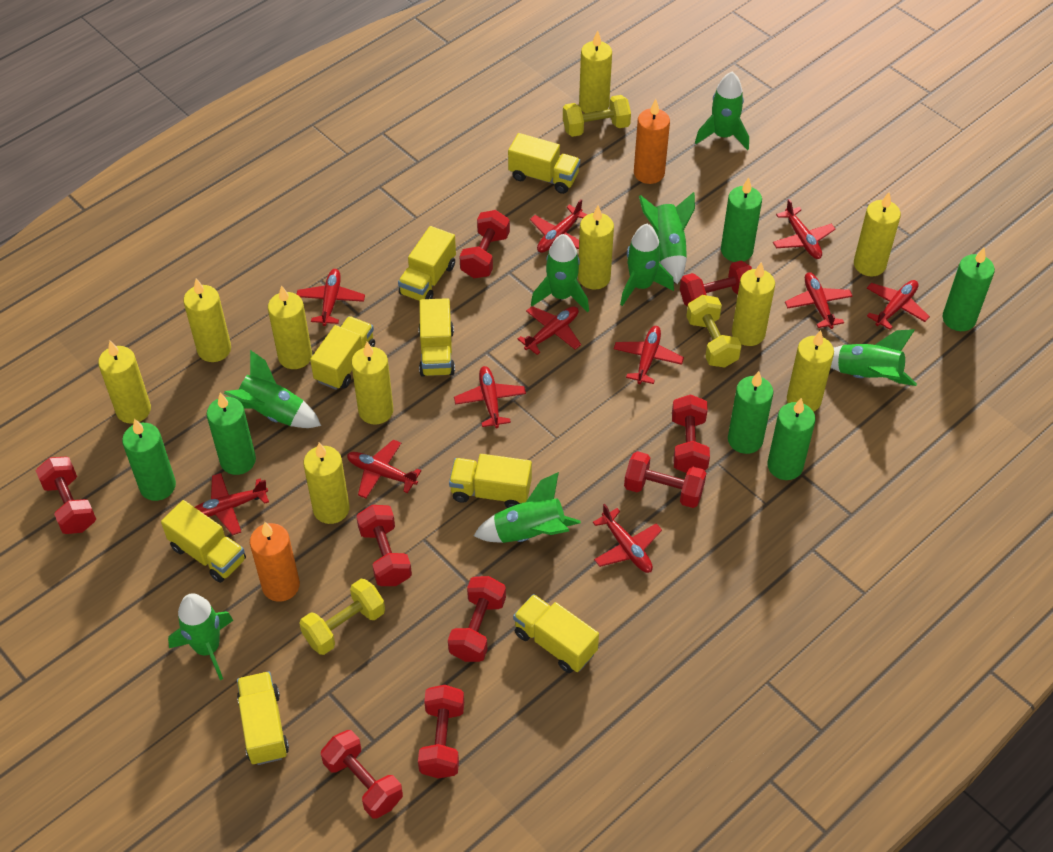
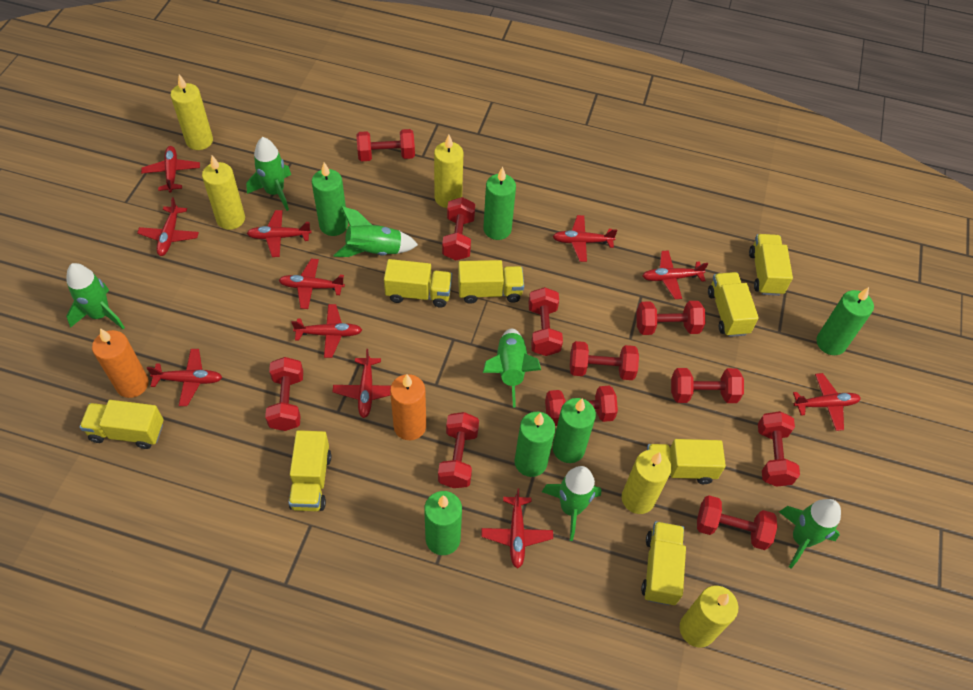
green rocket: 8 -> 6
red dumbbell: 9 -> 11
yellow candle: 10 -> 5
yellow dumbbell: 3 -> 0

